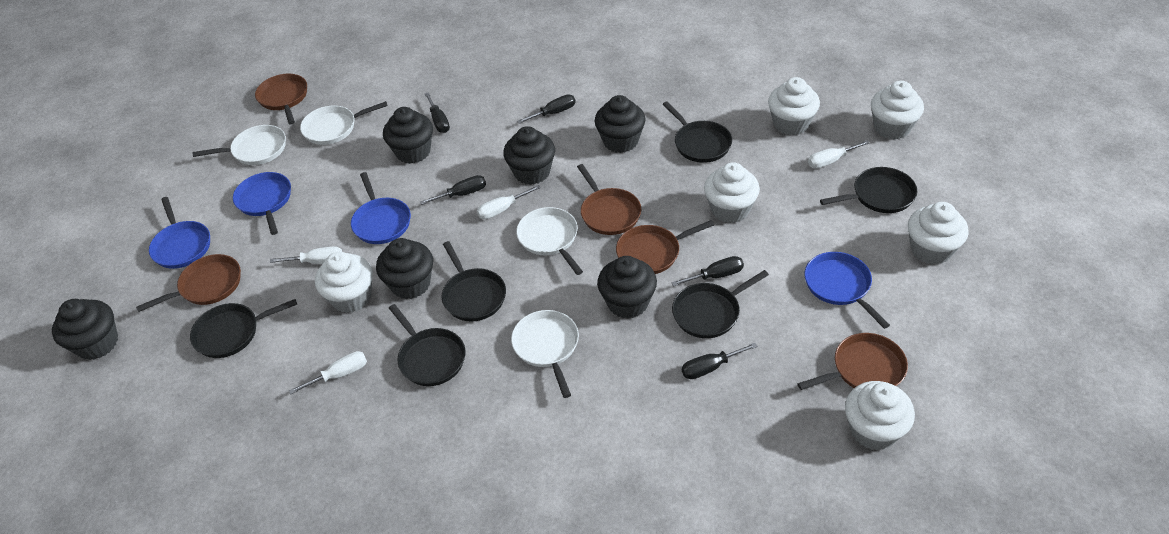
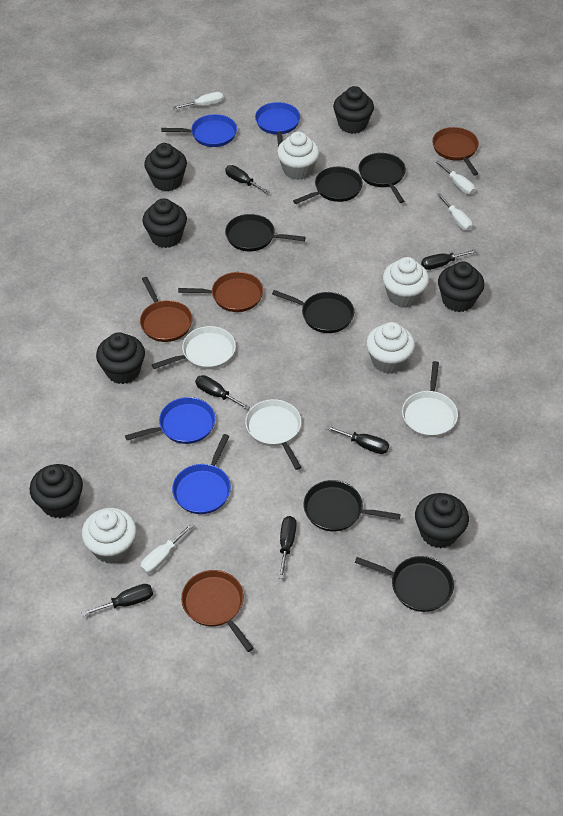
black cupcake: 6 -> 7
black screwdriver: 5 -> 6
brown pan: 5 -> 4
white cupcake: 6 -> 4
white pan: 4 -> 3

